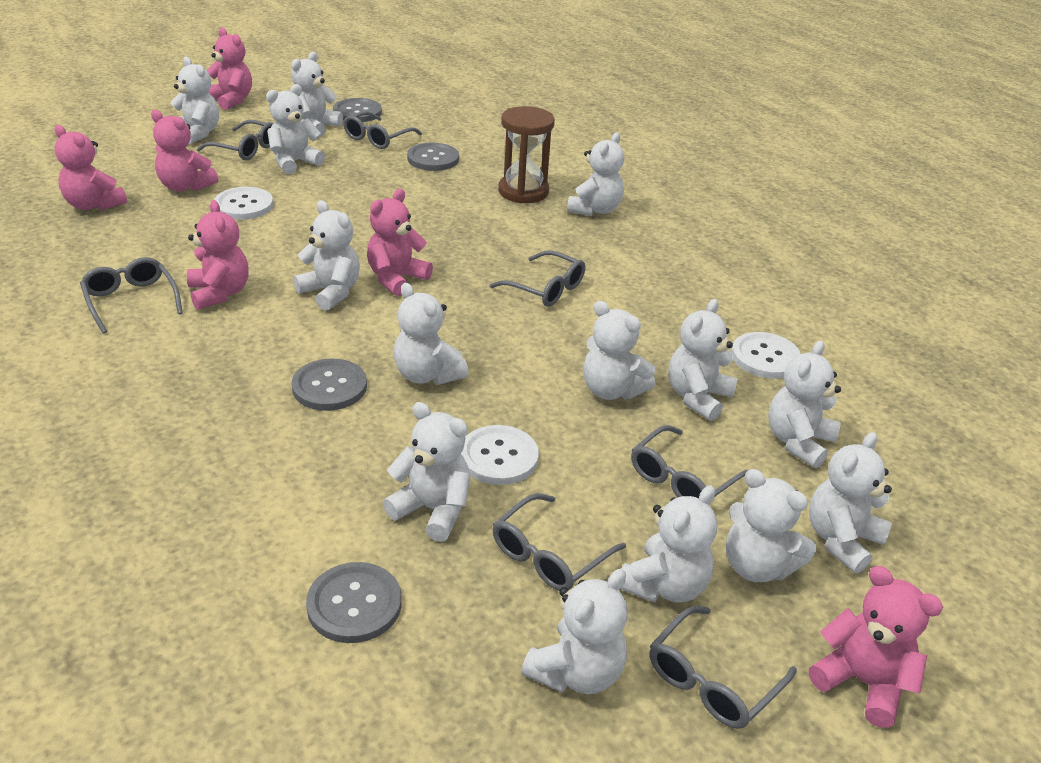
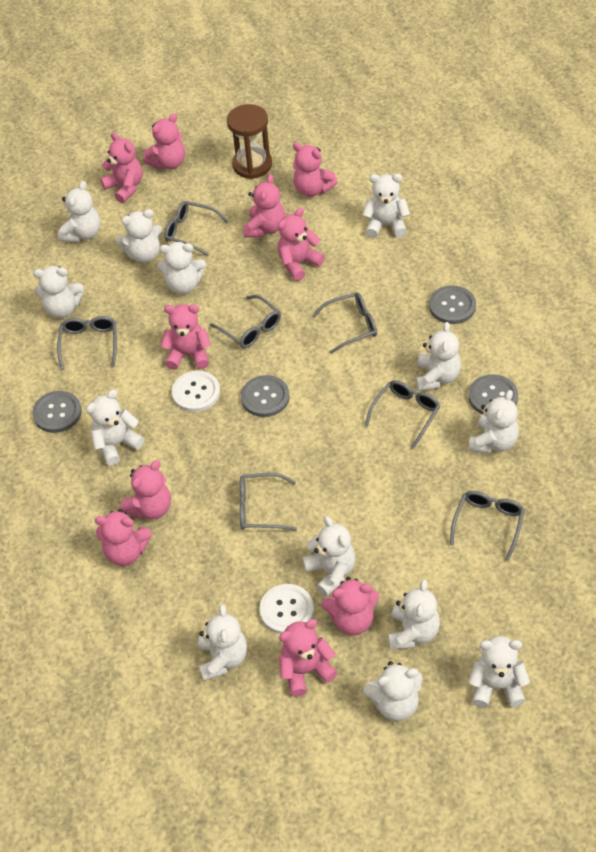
pink teddy bear: 6 -> 10
white button: 3 -> 2
white teddy bear: 14 -> 13

